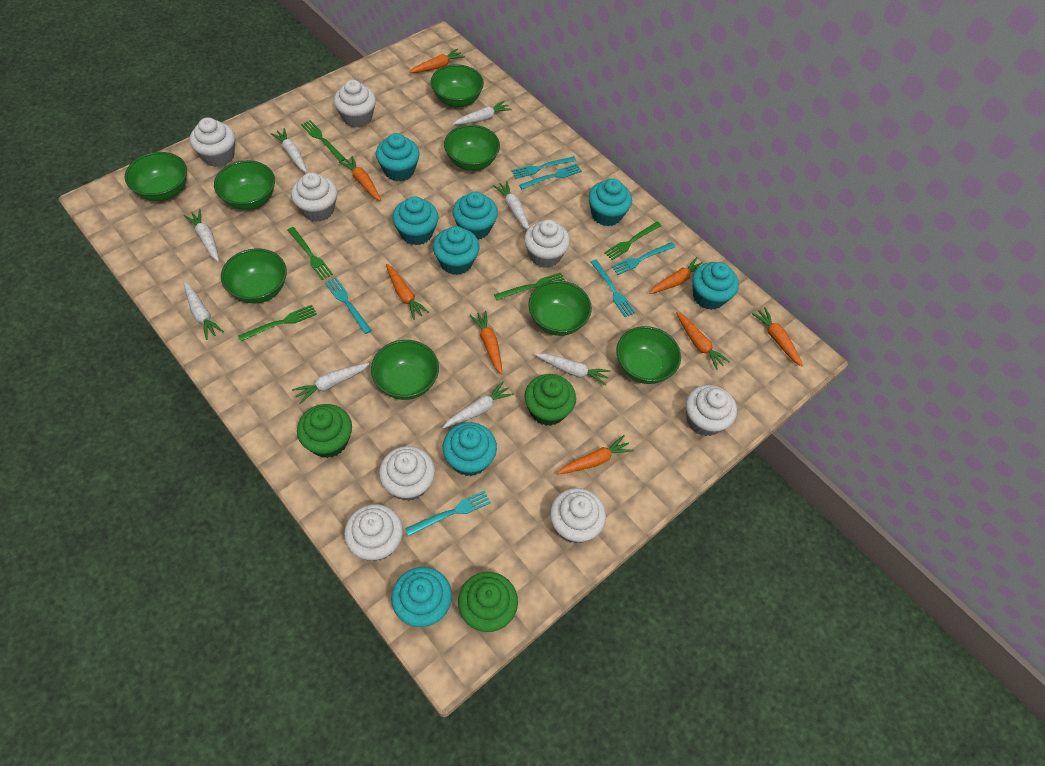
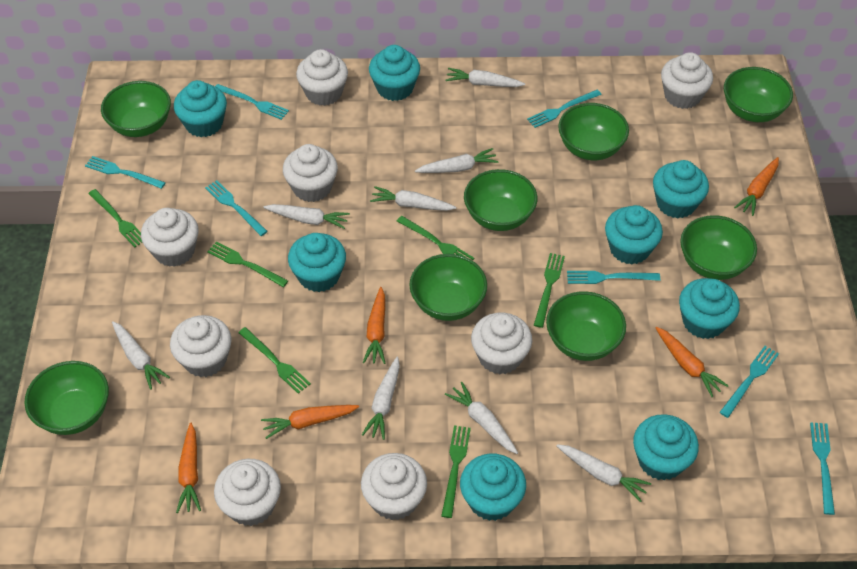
green cupcake: 3 -> 0
green fork: 5 -> 6
orange carrot: 8 -> 5
turquoise fork: 6 -> 7

